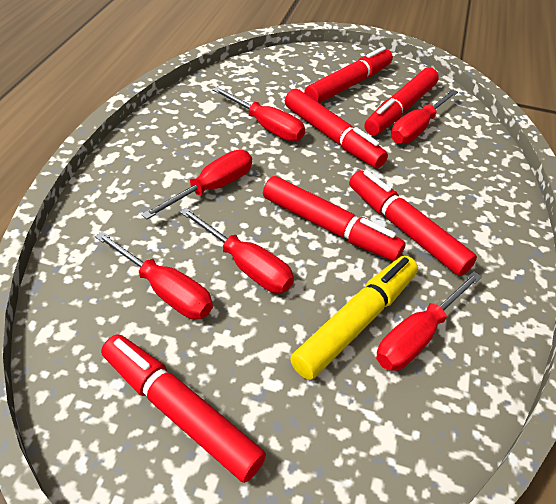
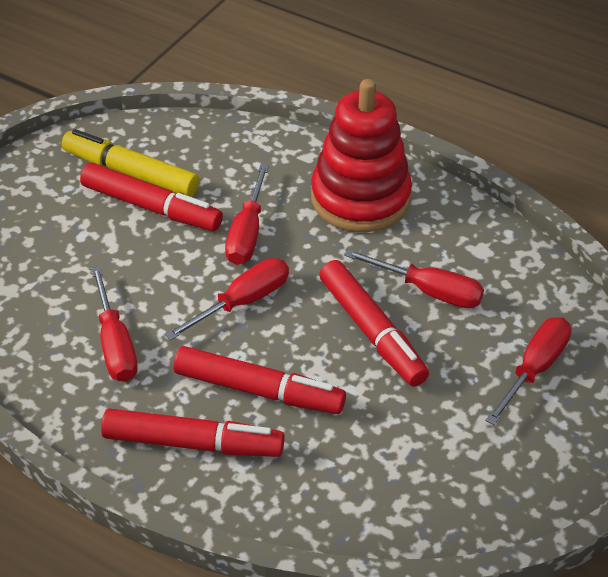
red marker: 6 -> 4
red screwdriver: 6 -> 5
red stacking toy: 0 -> 1

